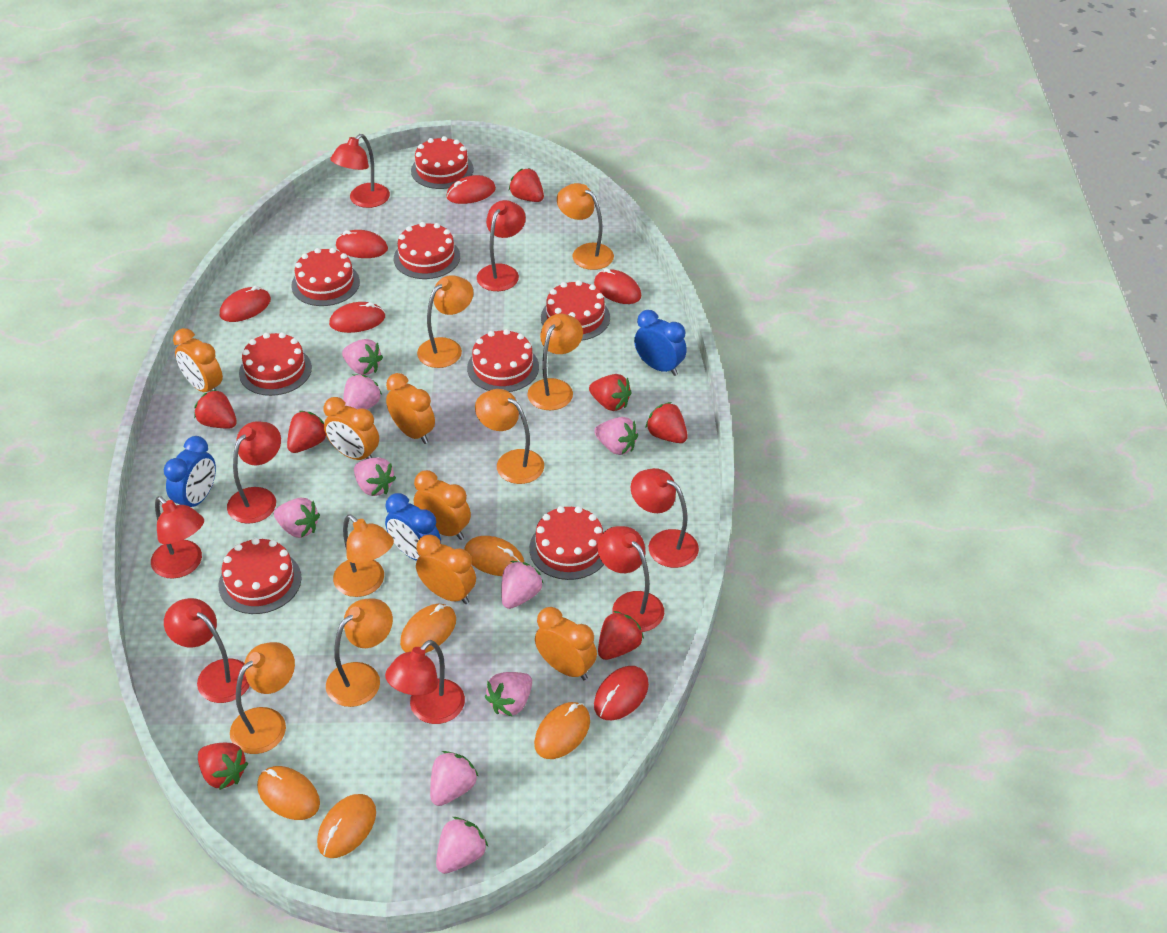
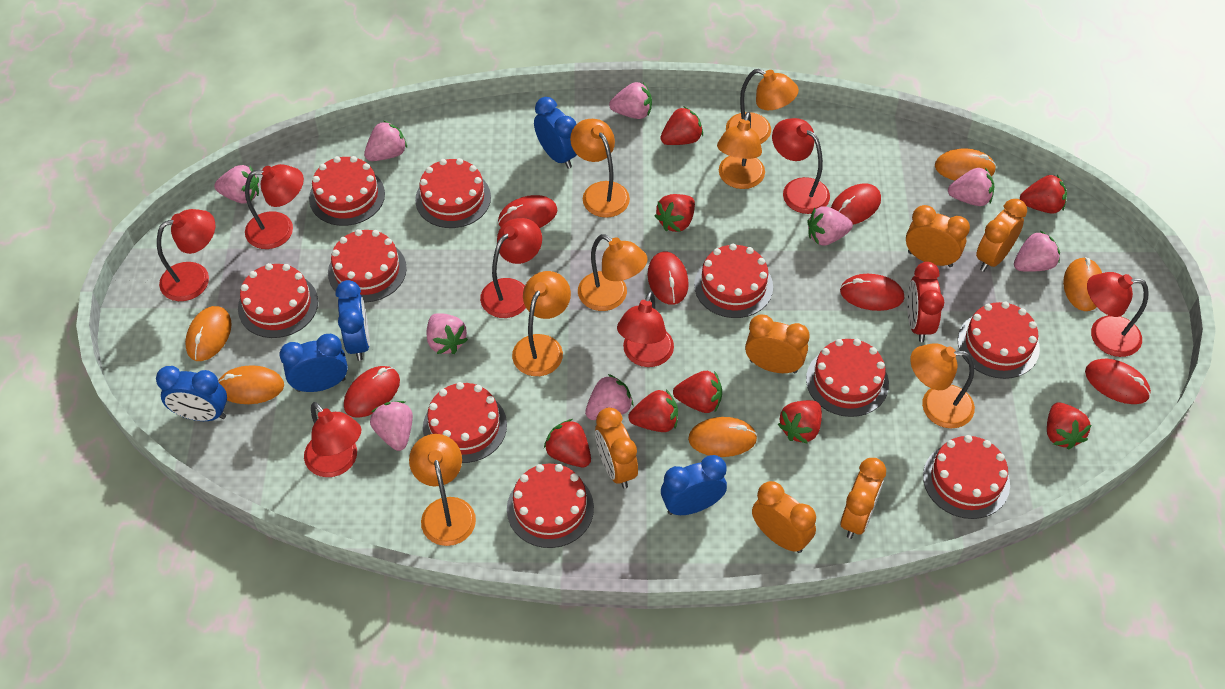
blue clock: 3 -> 5
red cake: 8 -> 10
red clock: 0 -> 1
red lamp: 8 -> 7
red strawberry: 7 -> 8

